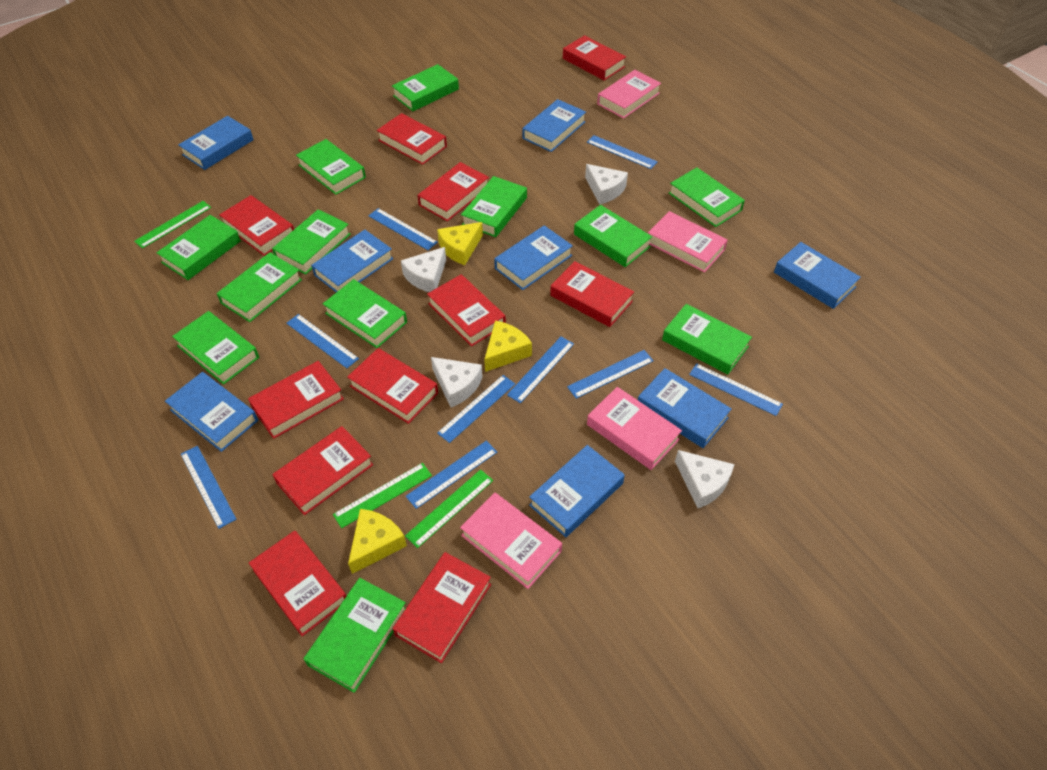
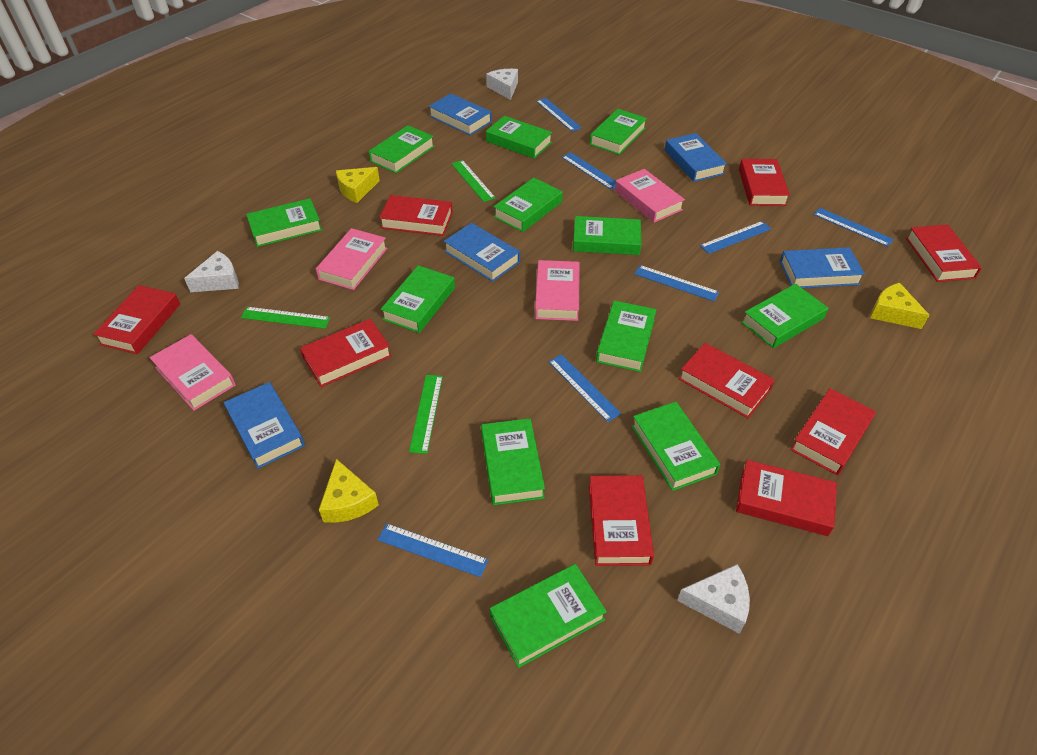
blue book: 8 -> 5
blue ruler: 9 -> 7
red book: 11 -> 9
white cheese: 4 -> 3

